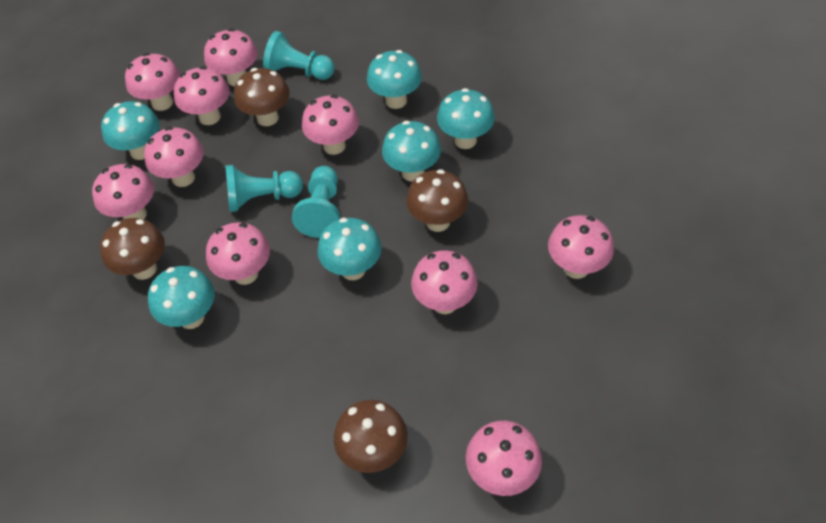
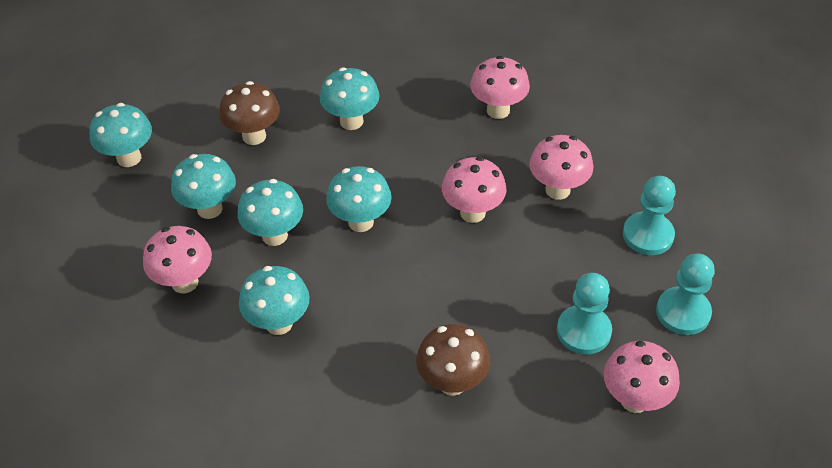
brown mushroom: 4 -> 2
pink mushroom: 10 -> 5

